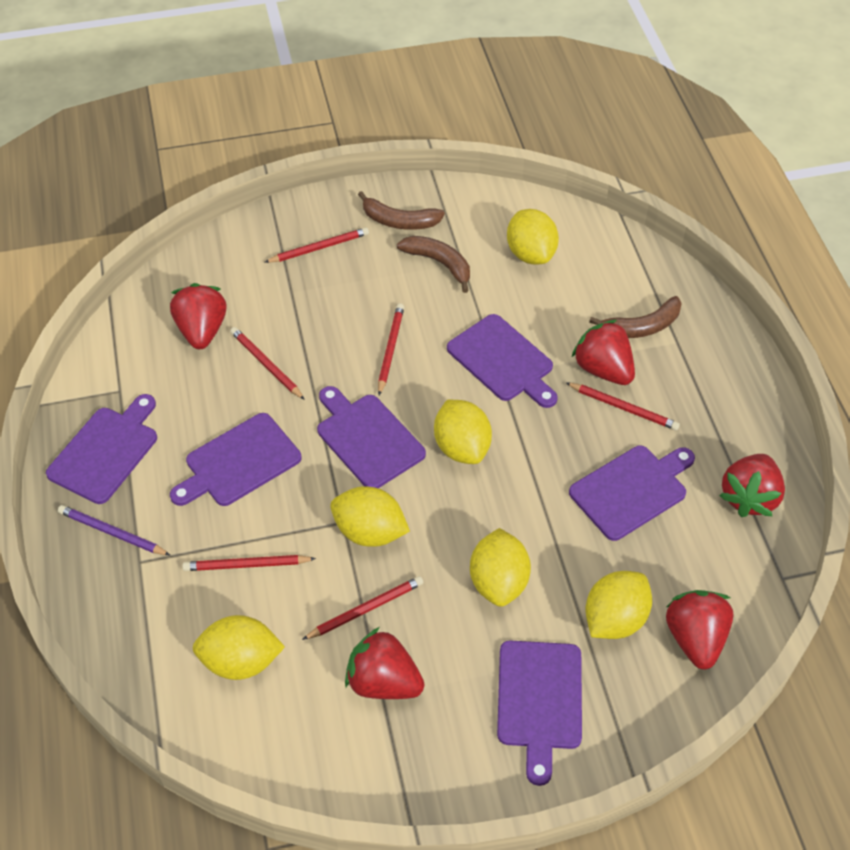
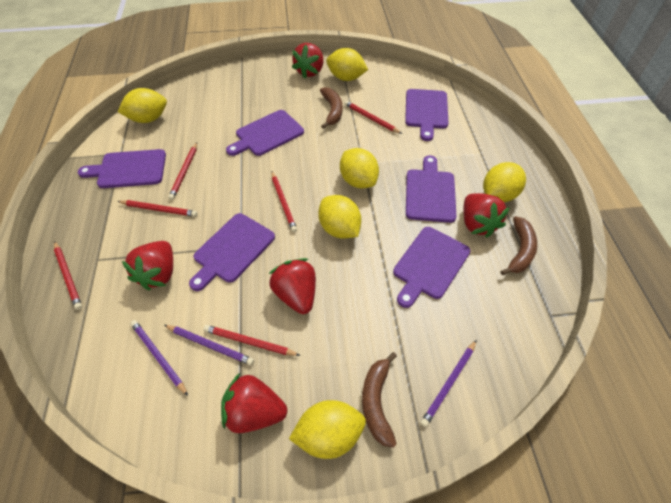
purple pencil: 1 -> 3

